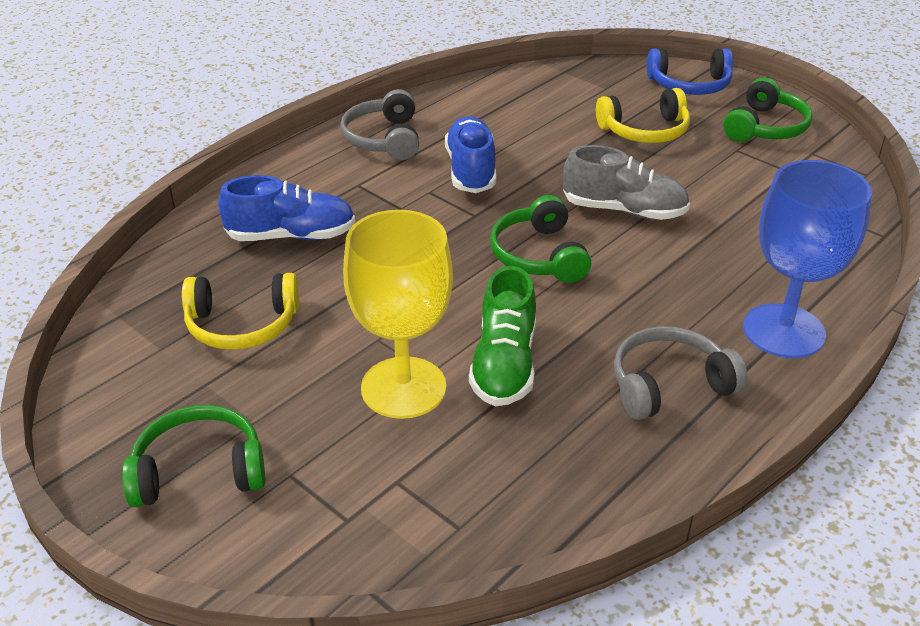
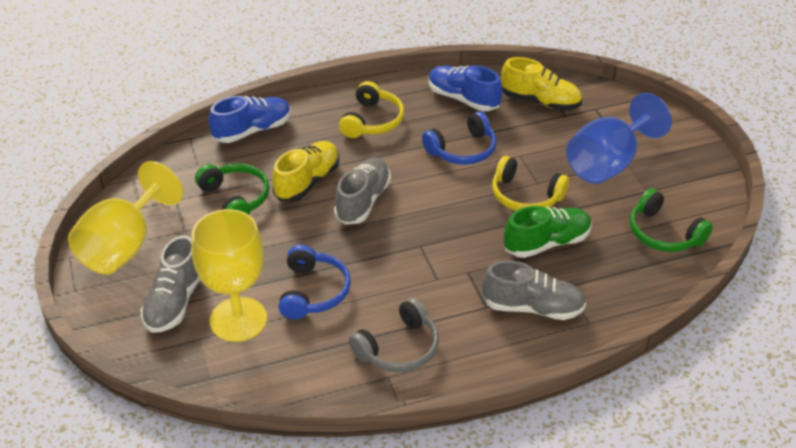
blue headphones: 1 -> 2
green headphones: 3 -> 2
grey headphones: 2 -> 1
grey shoe: 1 -> 3
yellow goblet: 1 -> 2
yellow shoe: 0 -> 2

